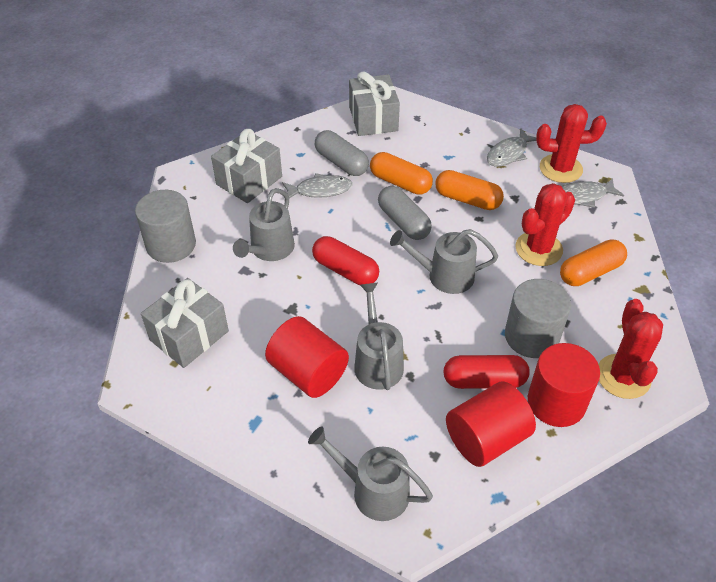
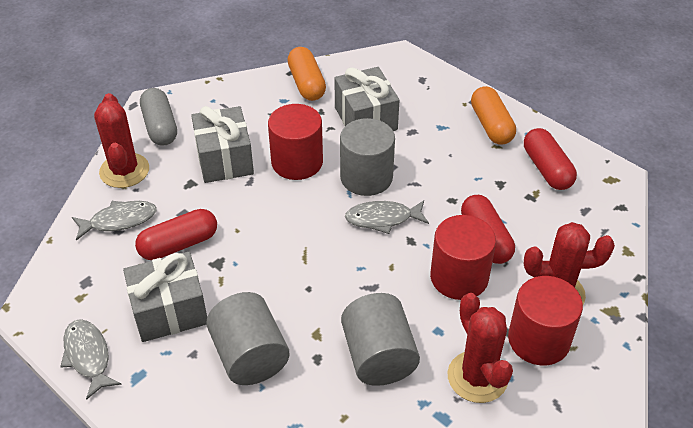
grey capsule: 2 -> 1
grey cylinder: 2 -> 3
grey watering can: 4 -> 0
orange capsule: 3 -> 2
red capsule: 2 -> 3

